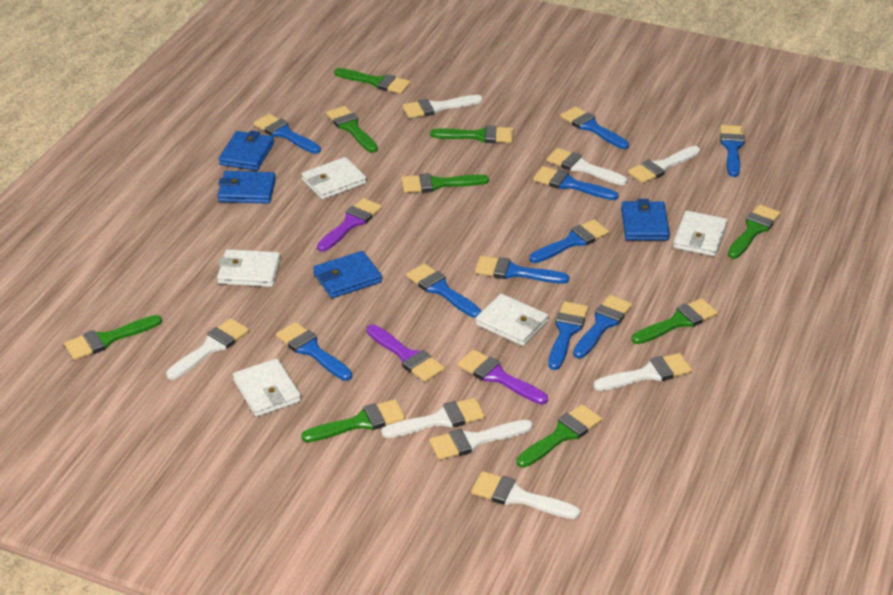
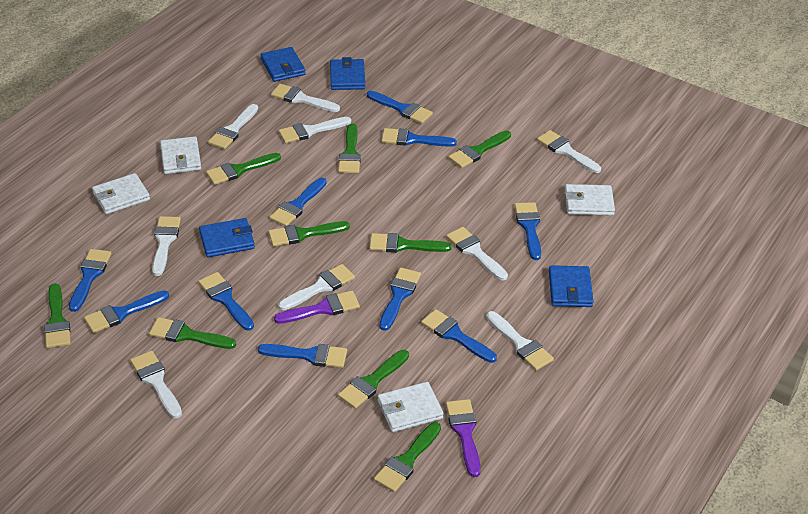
purple brush: 3 -> 2
white brush: 8 -> 9
white wallet: 5 -> 4

